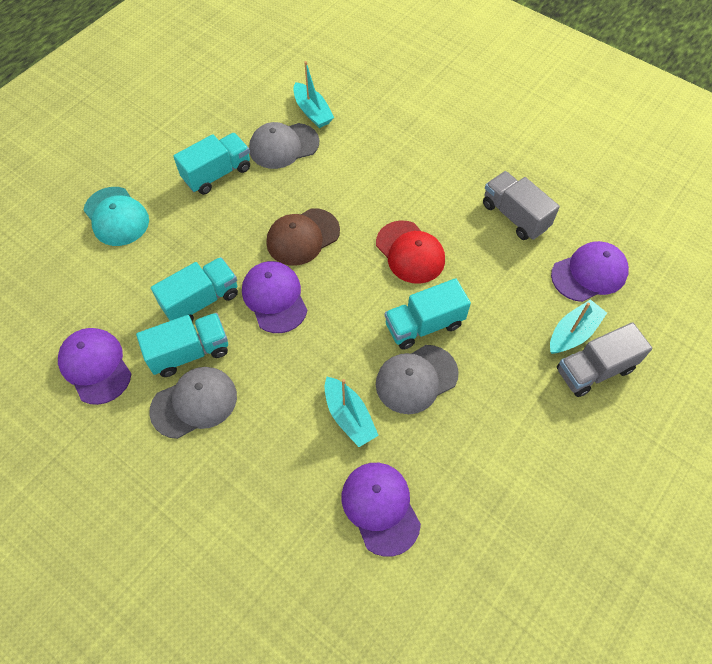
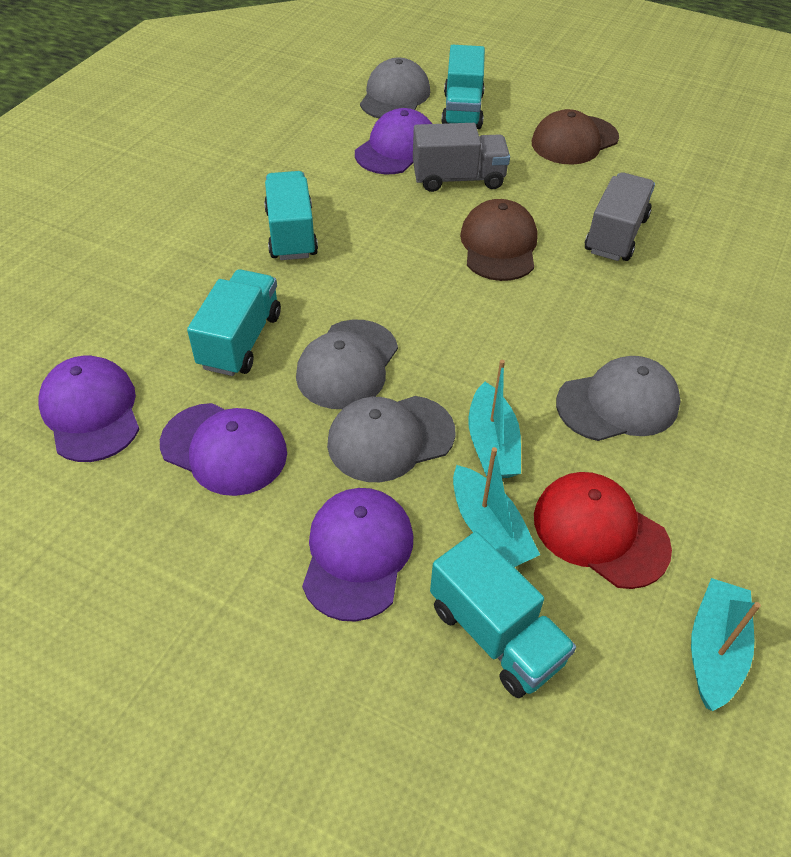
brown cap: 1 -> 2
grey cap: 3 -> 4
turquoise cap: 1 -> 0

